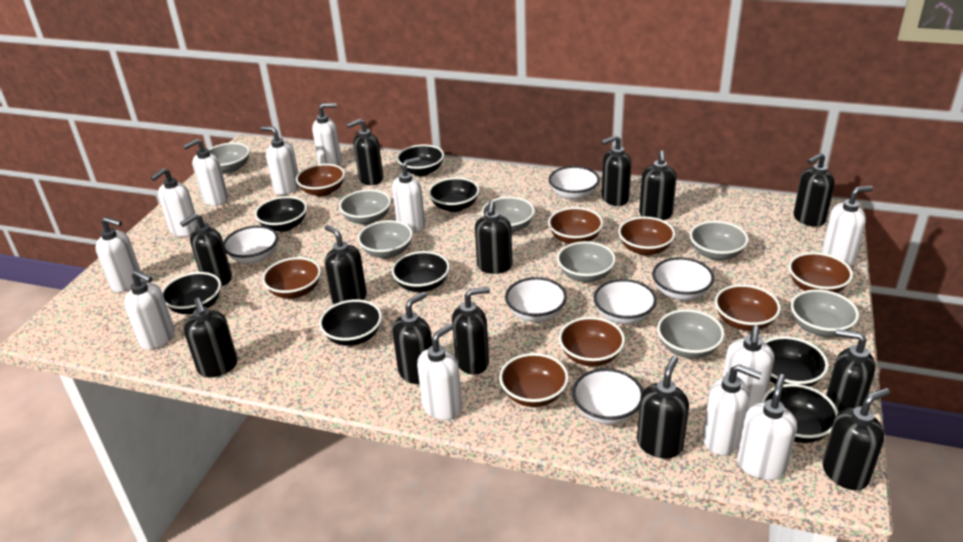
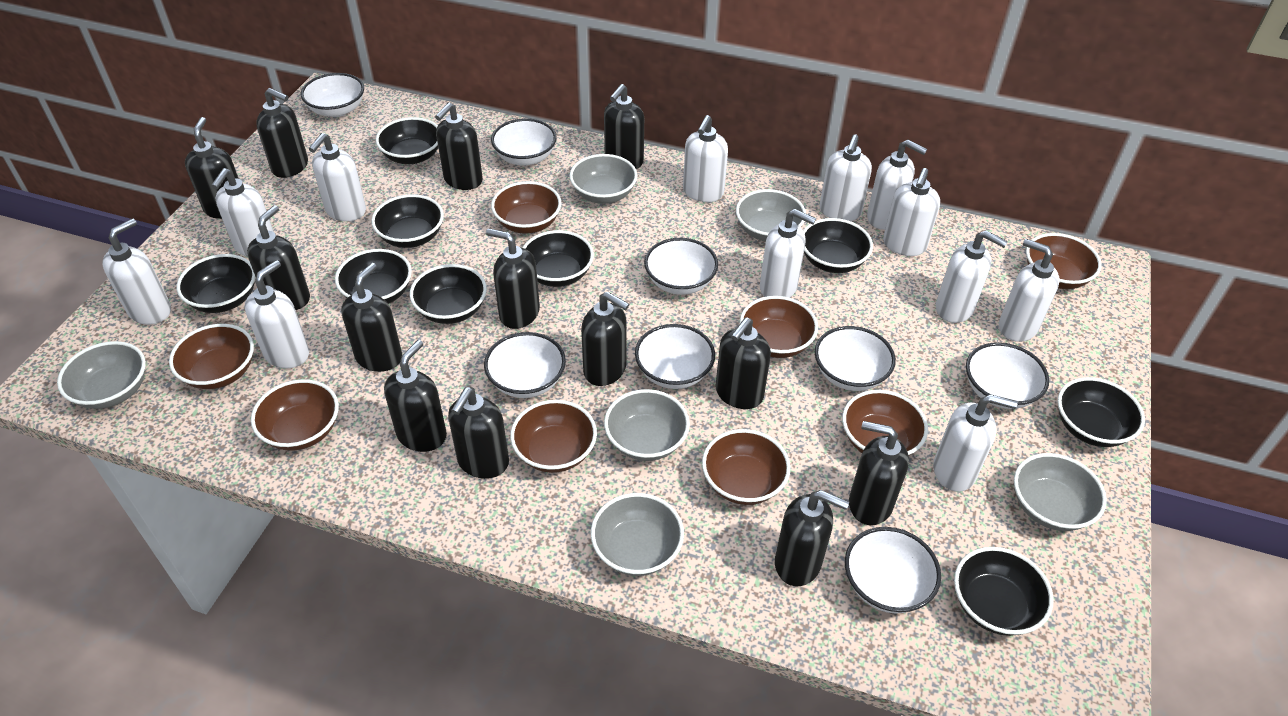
black bowl: 8 -> 9
grey bowl: 8 -> 6
white bowl: 6 -> 8

